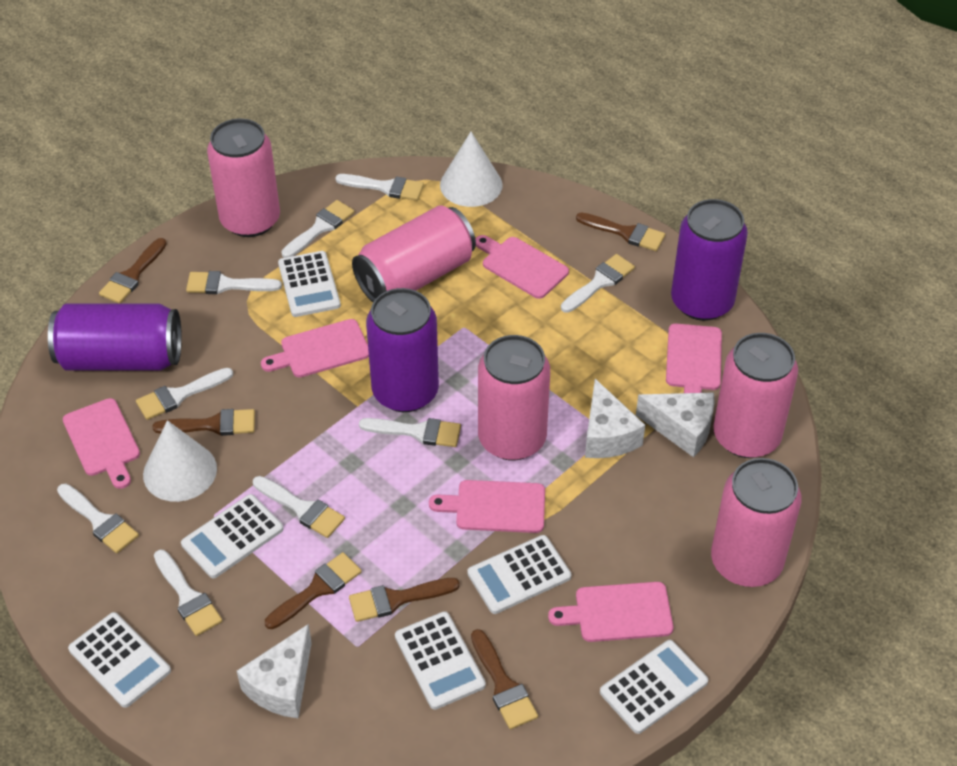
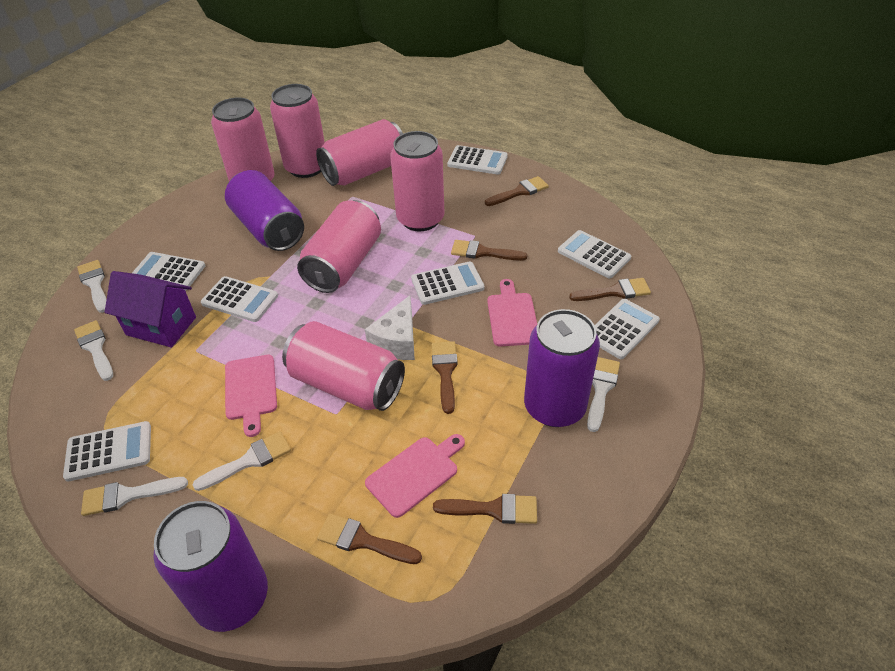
pink can: 5 -> 6
pink cutting board: 6 -> 3
purple house: 0 -> 1
white brush: 9 -> 5
white calculator: 6 -> 7
white cheese: 3 -> 1
white cone: 2 -> 0

